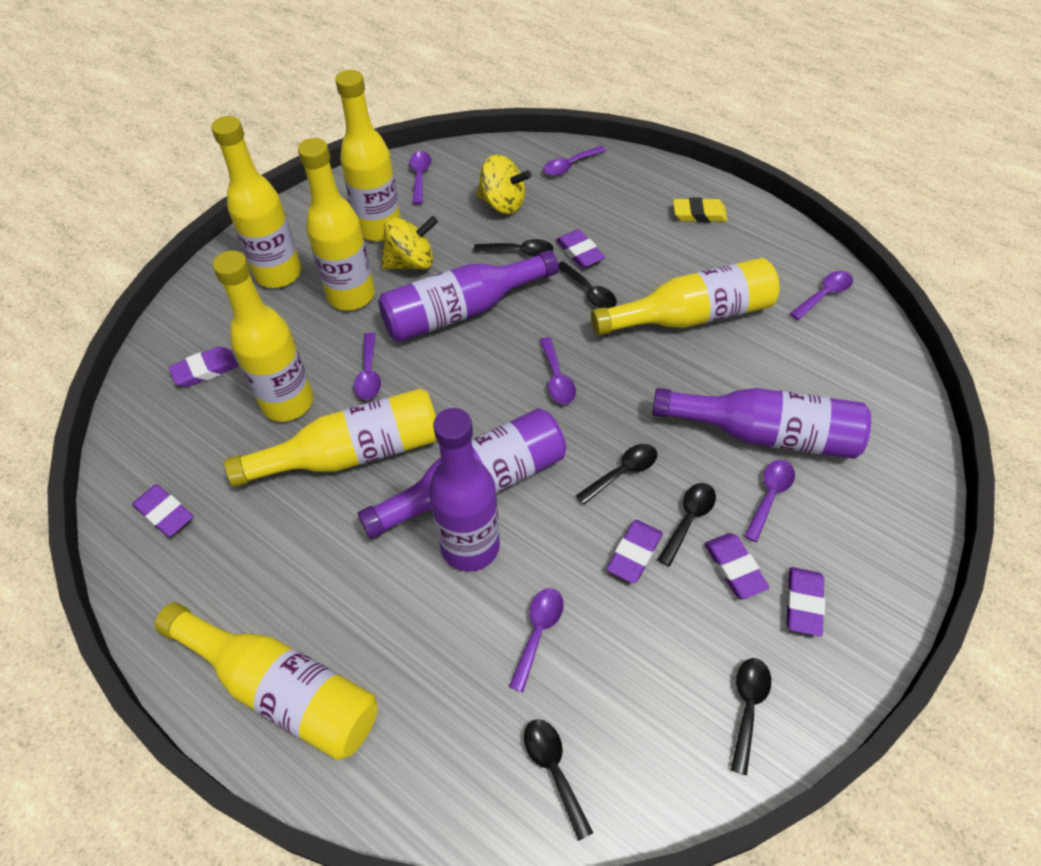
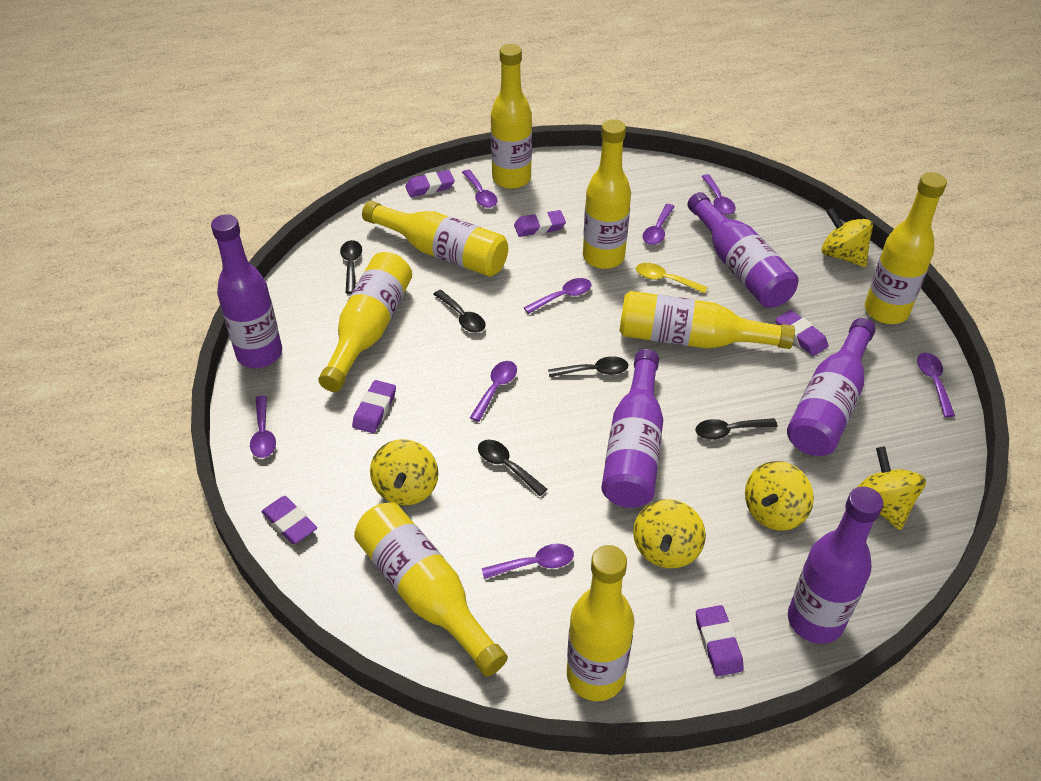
black spoon: 6 -> 5
purple bottle: 4 -> 5
purple spoon: 7 -> 8
yellow bottle: 7 -> 8
yellow eraser: 1 -> 0
yellow spinning top: 2 -> 5
yellow spoon: 0 -> 1

